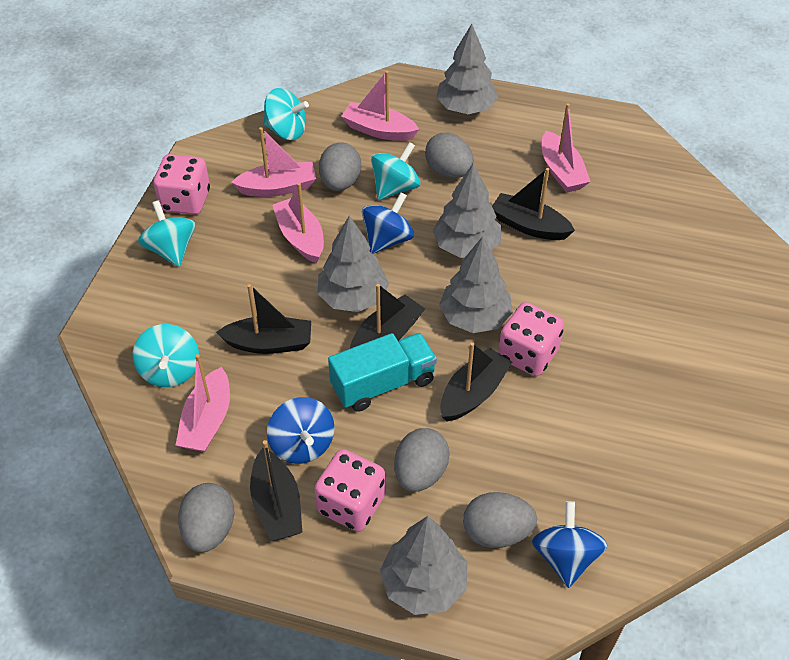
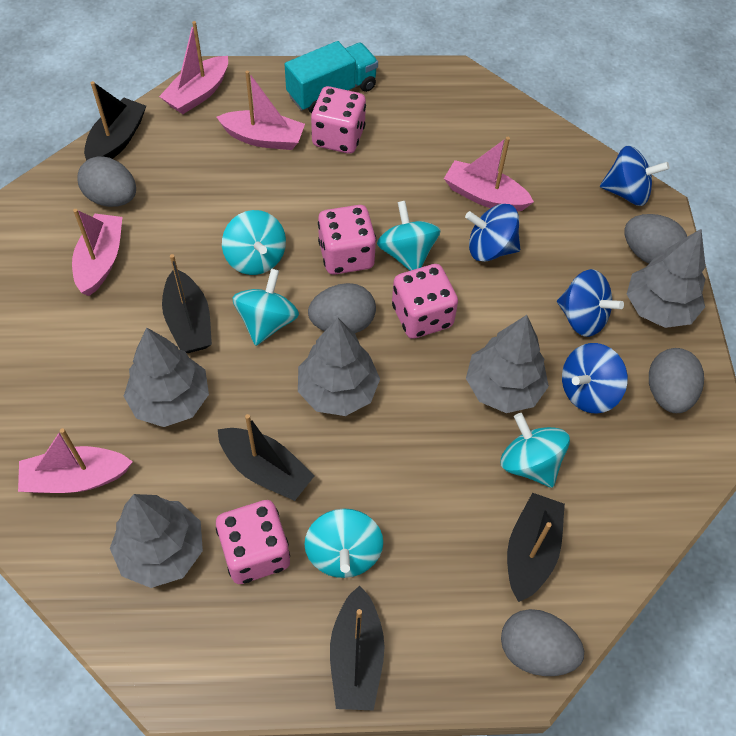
blue spinning top: 3 -> 4
pink dice: 3 -> 4
turquoise spinning top: 4 -> 5

